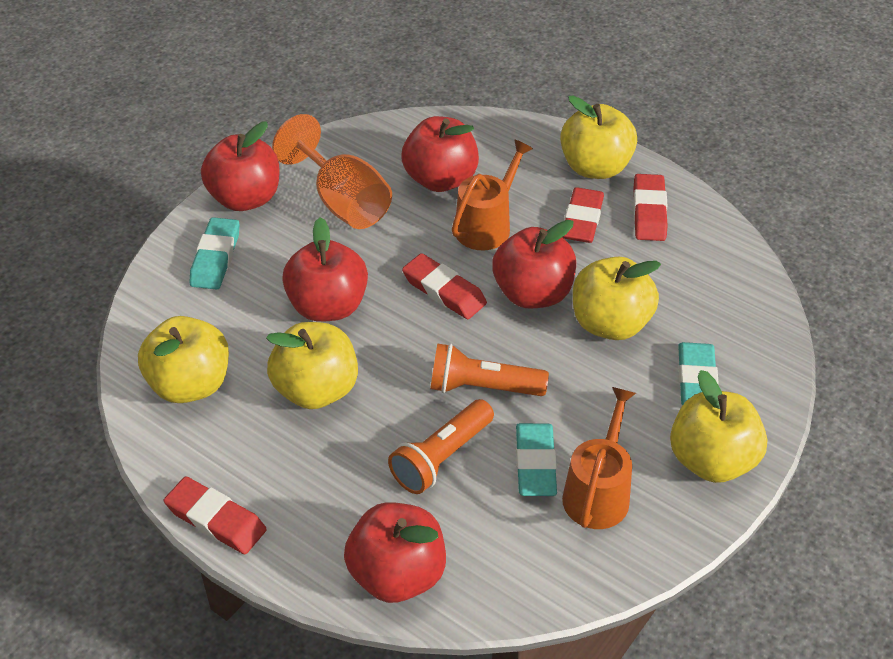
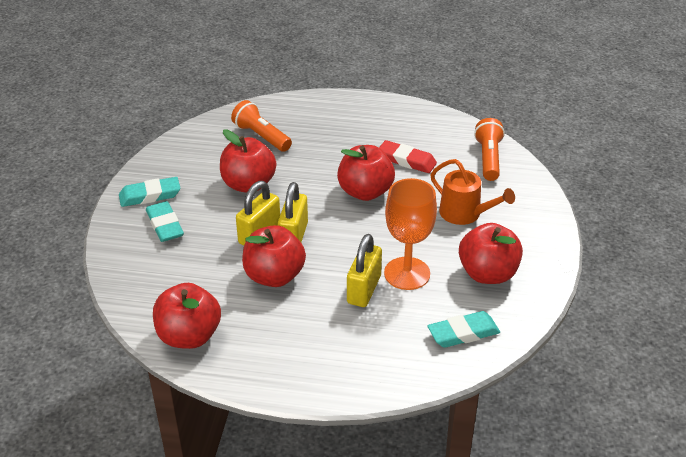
orange watering can: 2 -> 1
red eraser: 4 -> 1
yellow apple: 5 -> 0
yellow padlock: 0 -> 3

